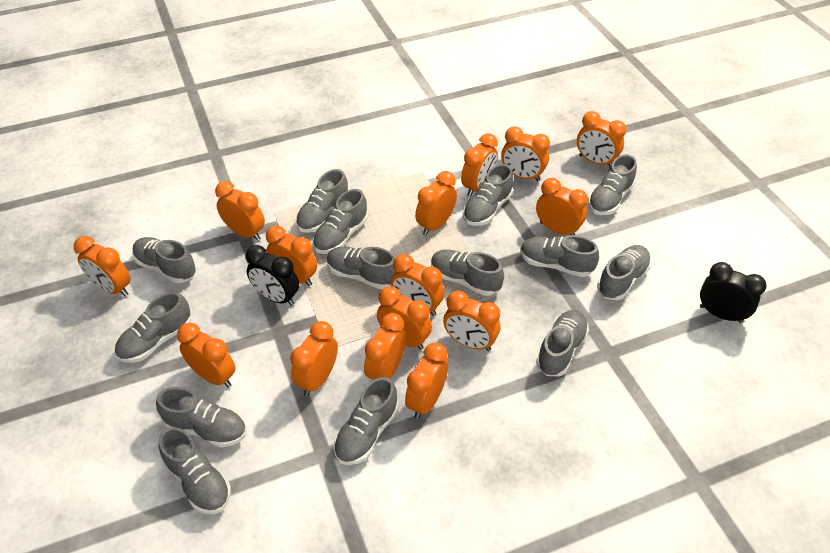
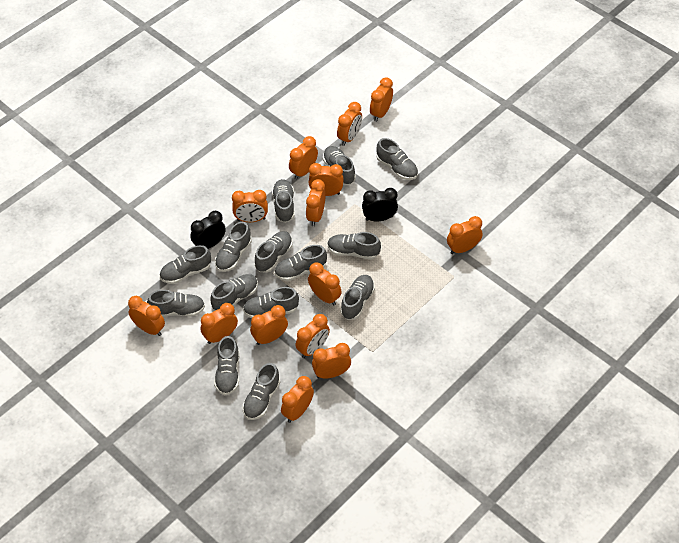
orange clock: 15 -> 14

